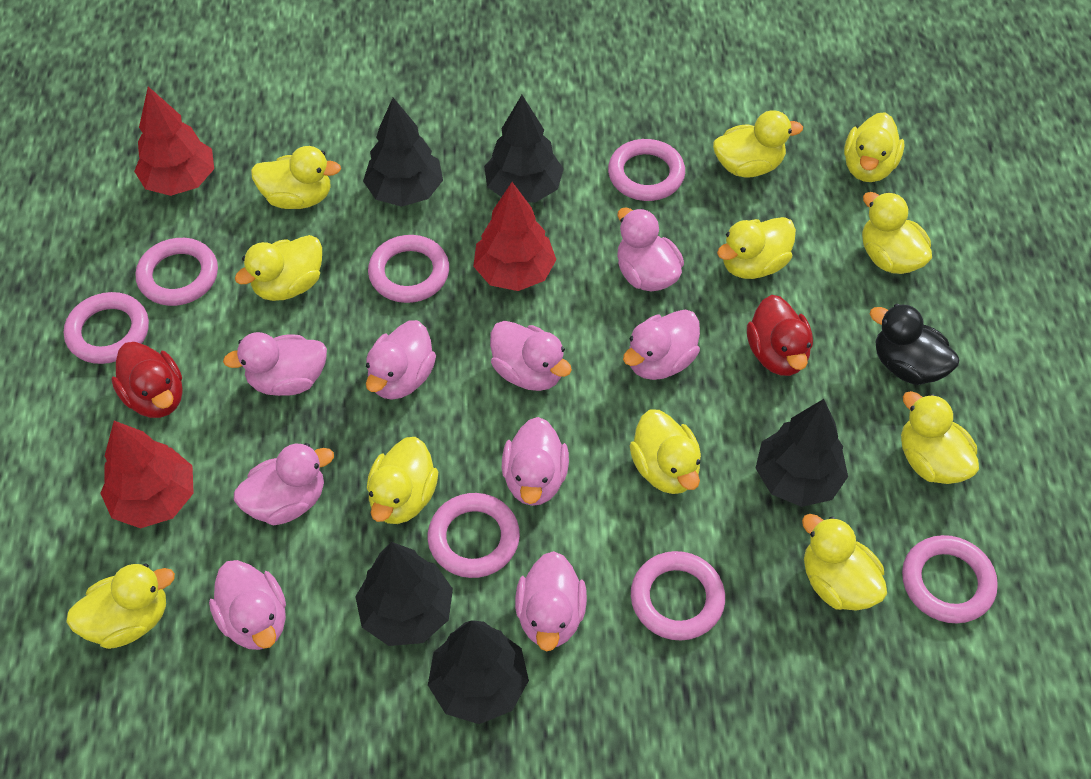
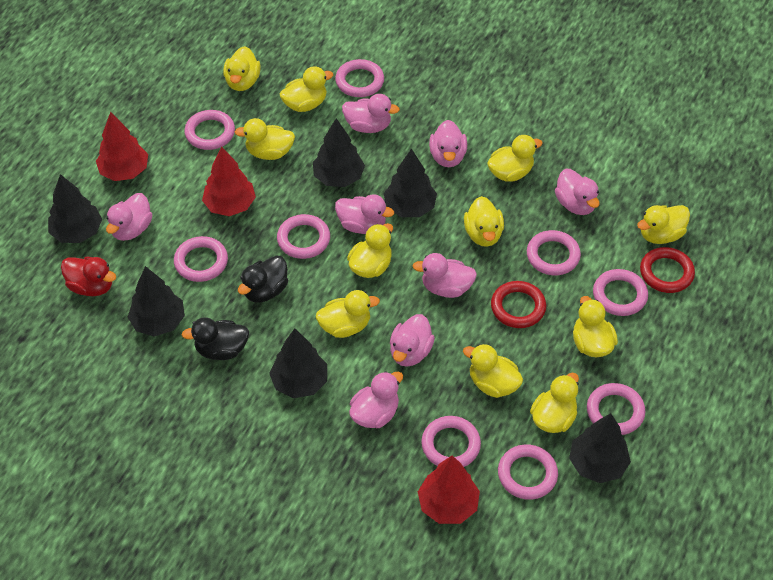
black duck: 1 -> 2
black tree: 5 -> 6
pink duck: 9 -> 8
pink ring: 7 -> 9
red duck: 2 -> 1
red ring: 0 -> 2

